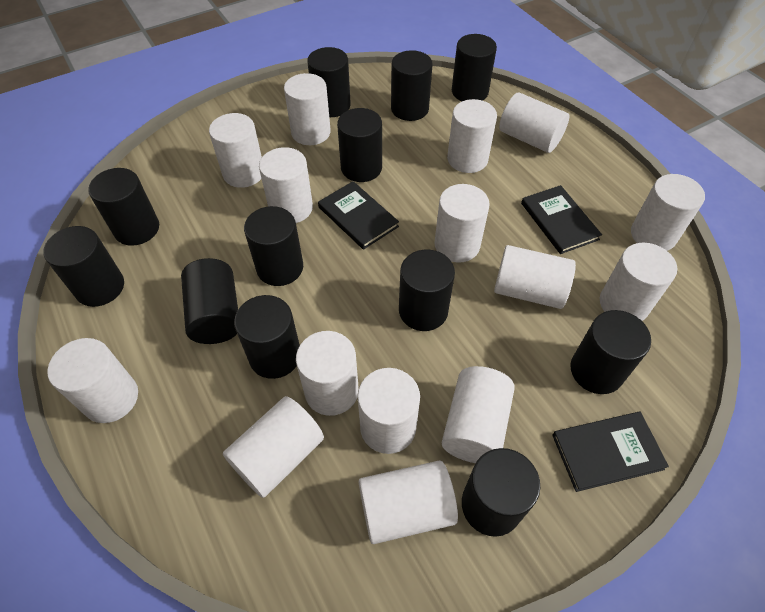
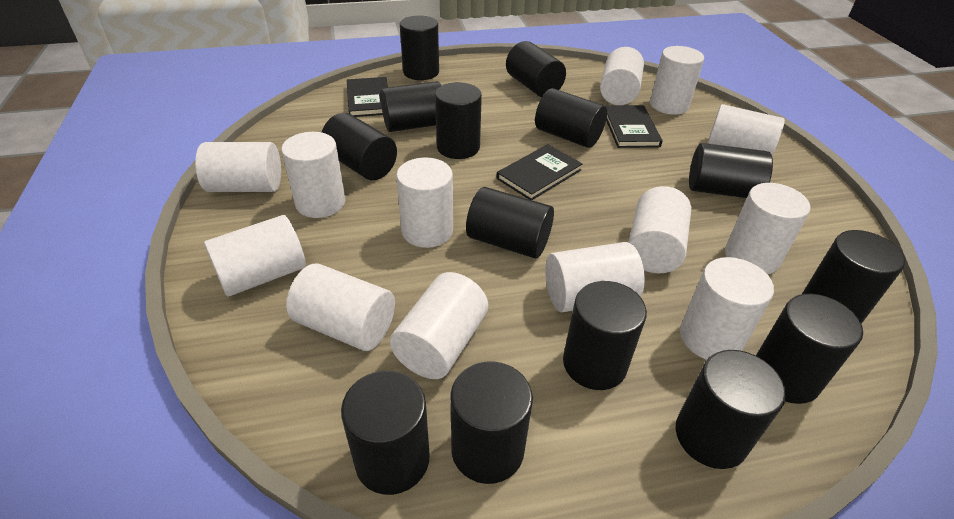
black cylinder: 12 -> 14
white cylinder: 15 -> 13

